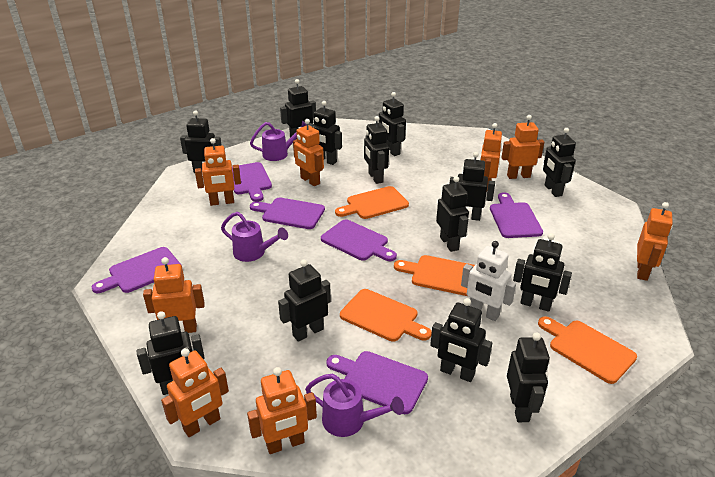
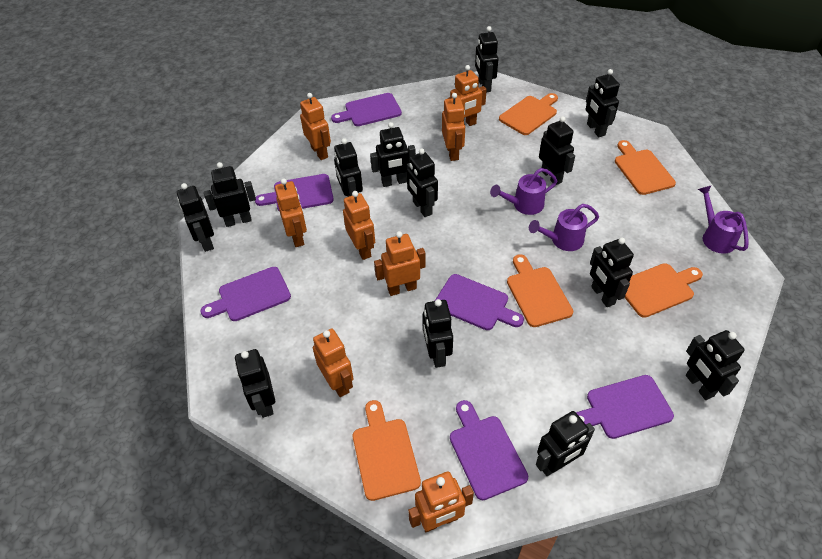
orange cutting board: 4 -> 5
white robot: 1 -> 0

